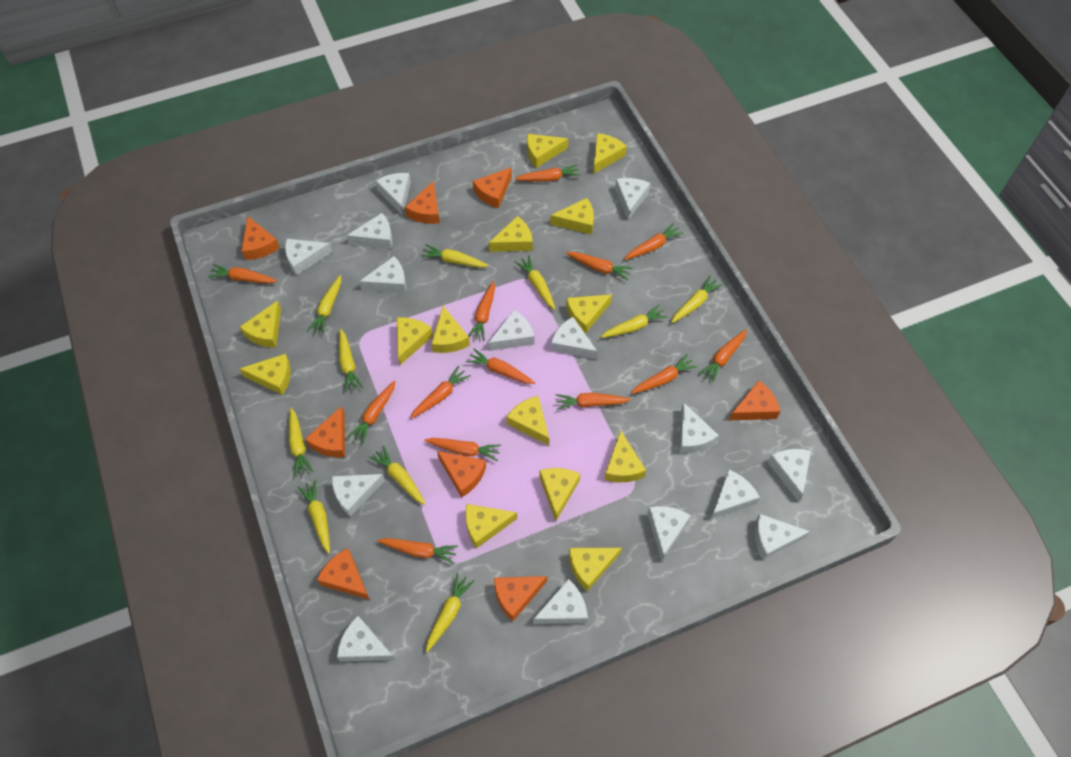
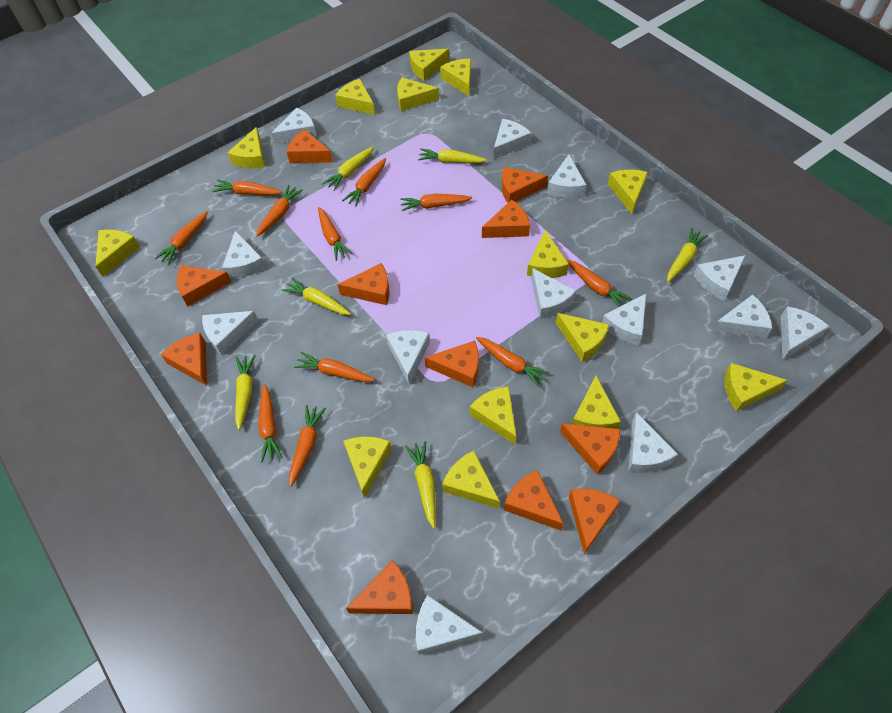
orange carrot: 13 -> 11
orange cheese: 8 -> 11
white cheese: 15 -> 13
yellow carrot: 10 -> 6

